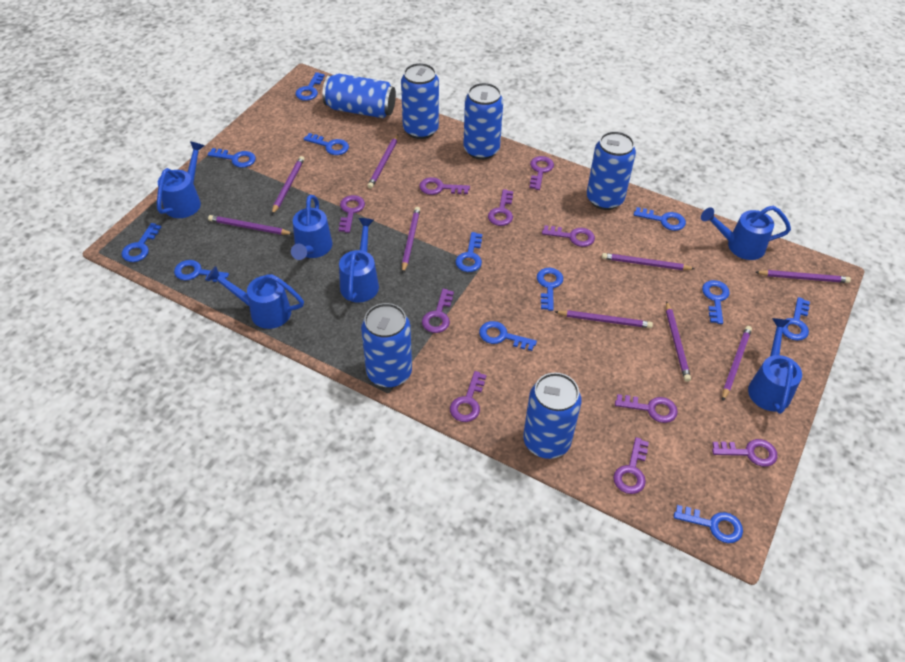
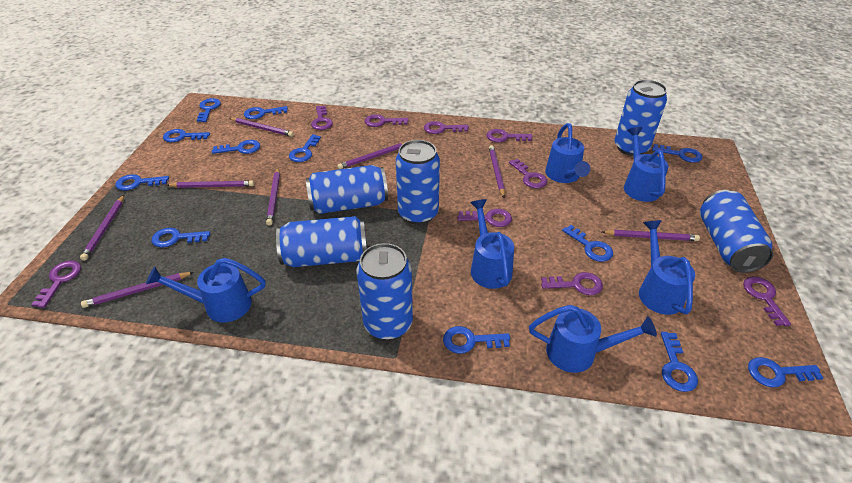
purple key: 10 -> 9
purple pencil: 9 -> 8

